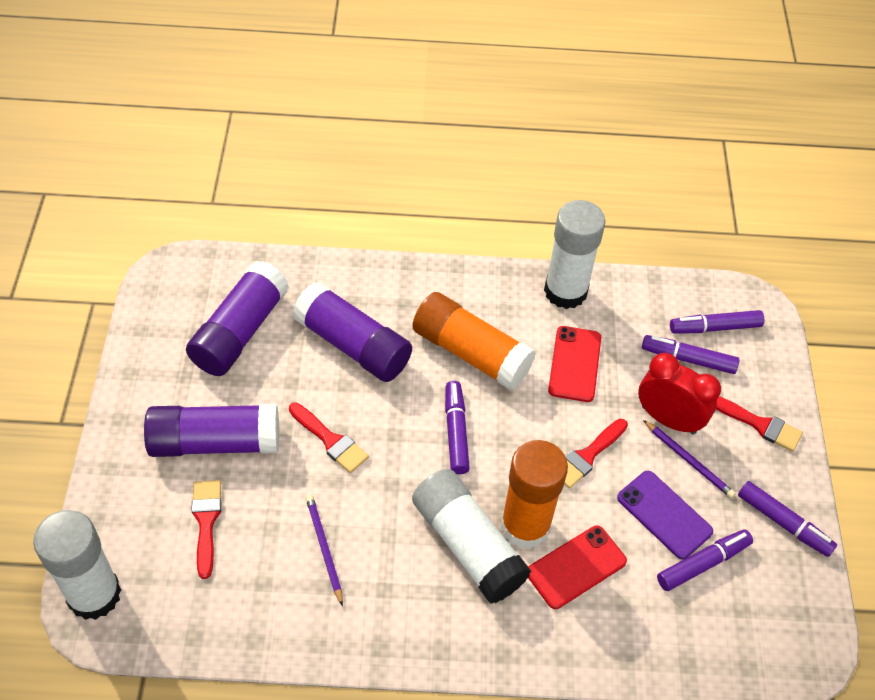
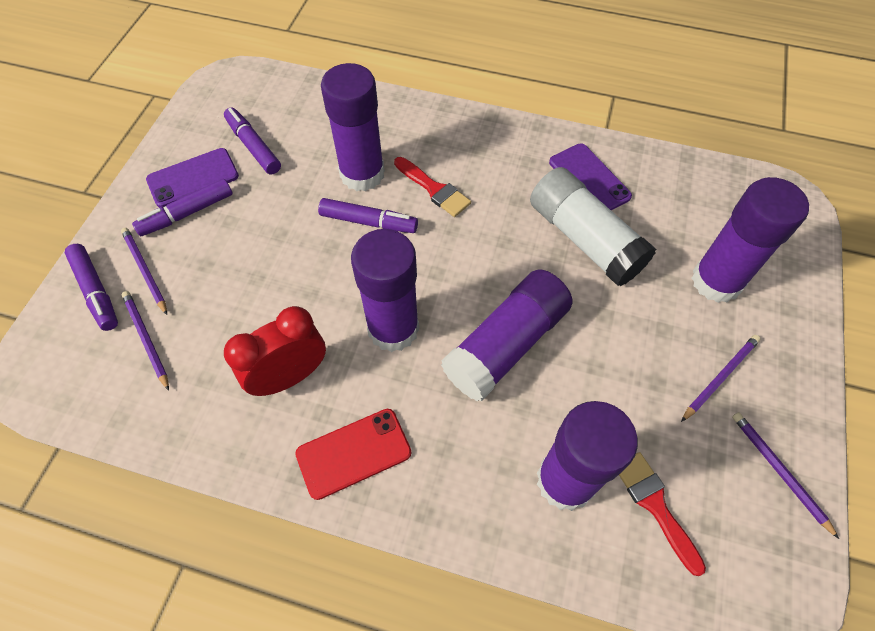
orange glue stick: 2 -> 0
purple glue stick: 3 -> 5
purple marker: 5 -> 4
purple pencil: 2 -> 4
purple phone: 1 -> 2
red brush: 4 -> 2
red phone: 2 -> 1
white glue stick: 3 -> 1

